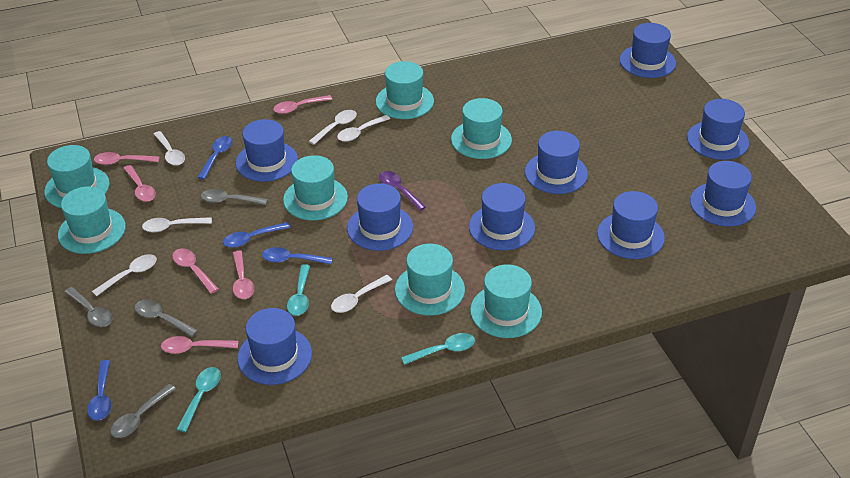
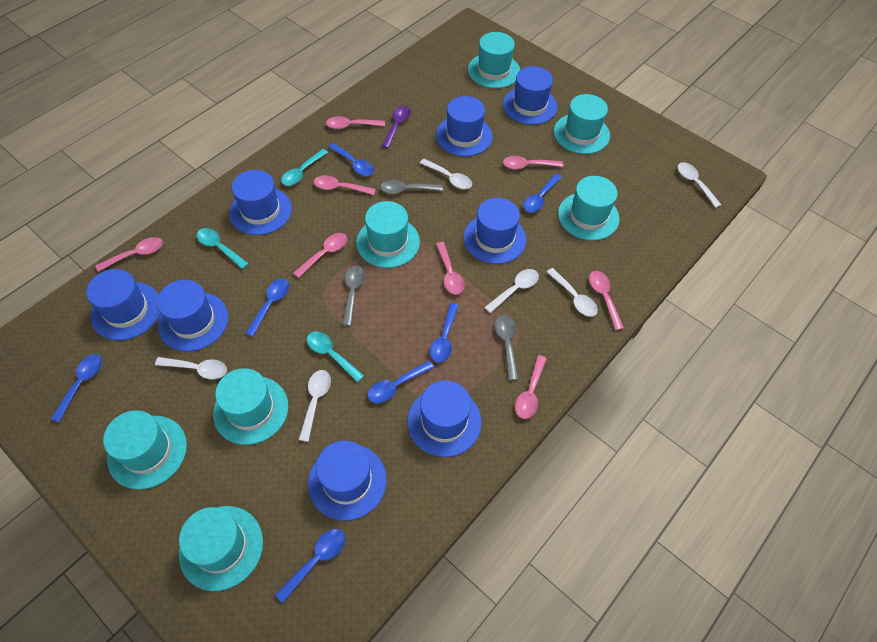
blue hat: 9 -> 8
blue spoon: 4 -> 7
grey spoon: 4 -> 3
pink spoon: 6 -> 8

